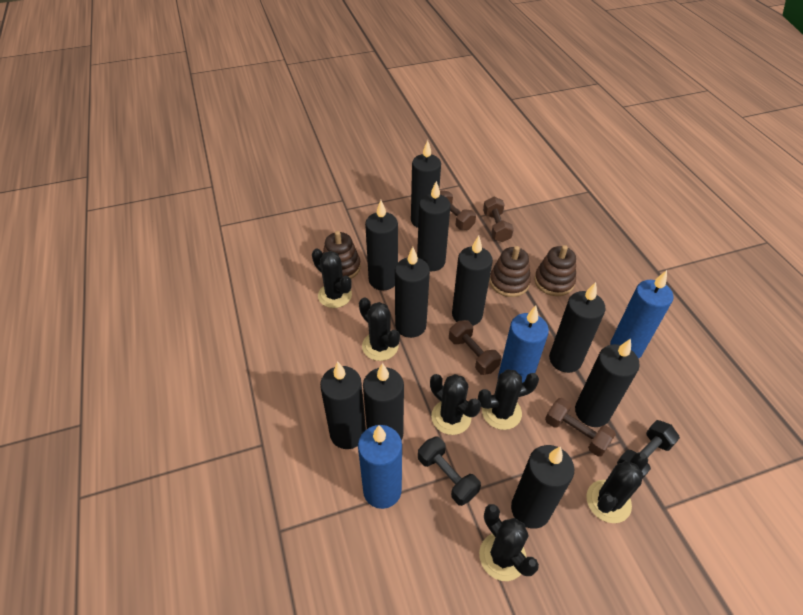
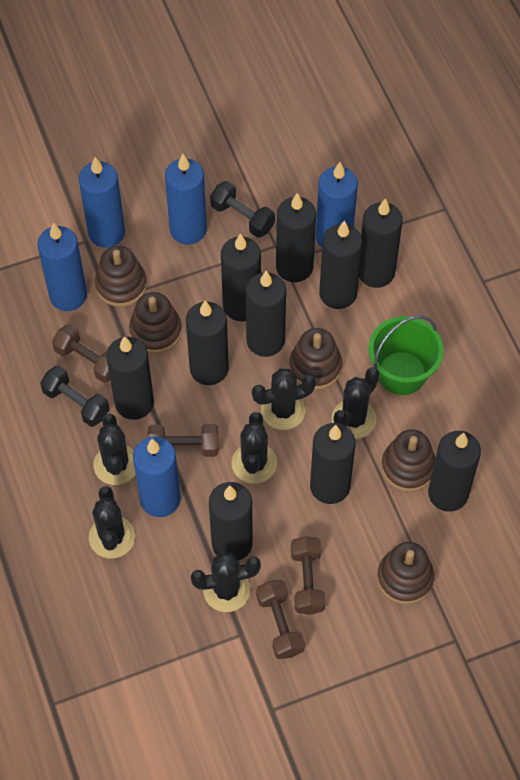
blue candle: 3 -> 5
brown stacking toy: 3 -> 5
green bucket: 0 -> 1

